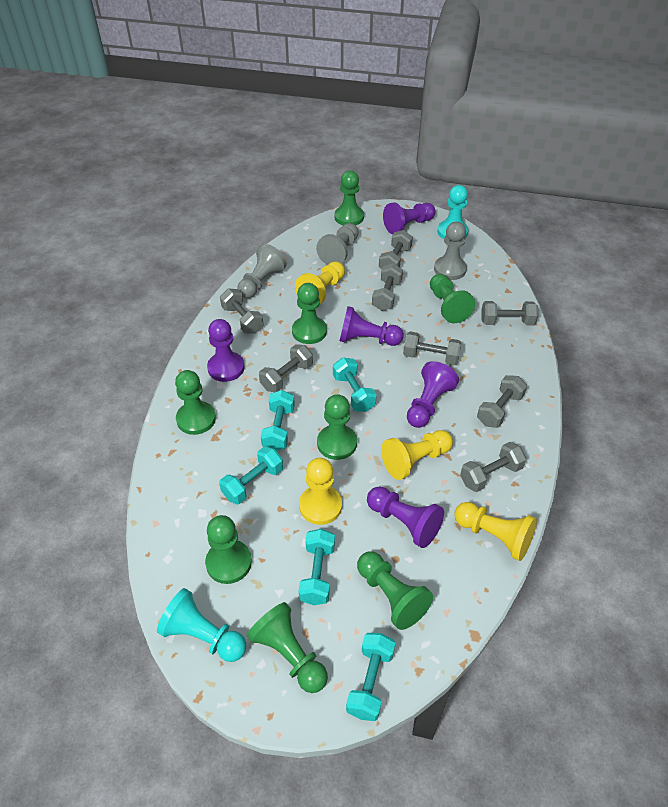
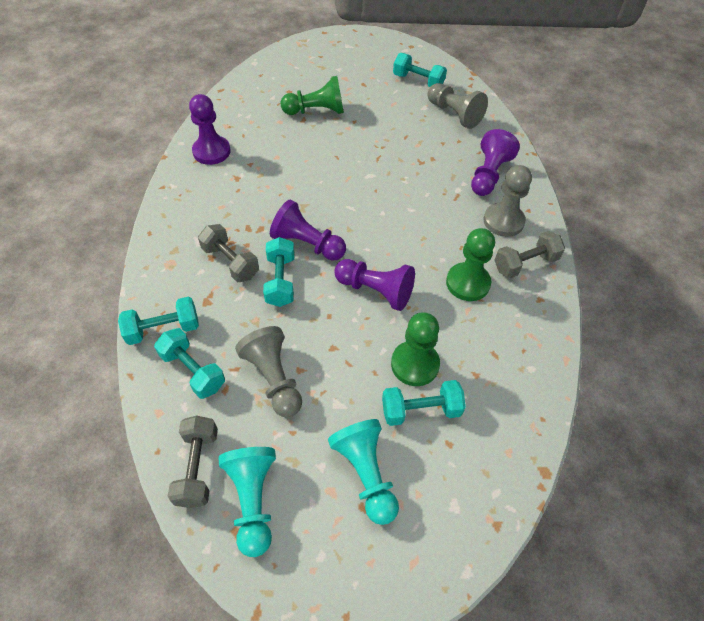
green pawn: 8 -> 3
grey dumbbell: 8 -> 3
purple pawn: 5 -> 4
yellow pawn: 4 -> 0

